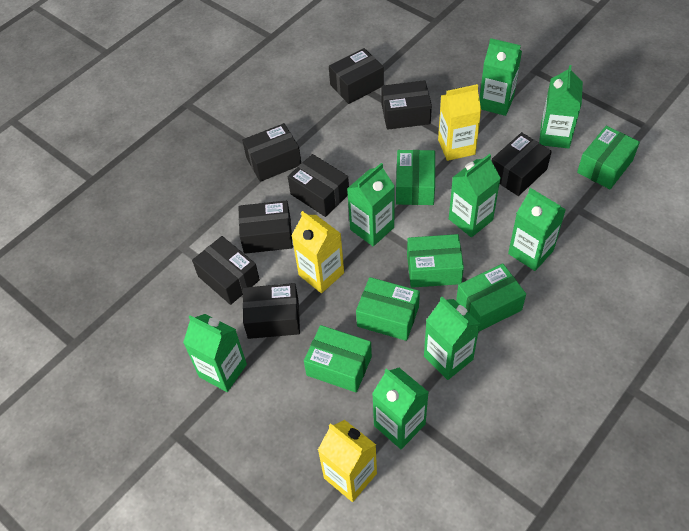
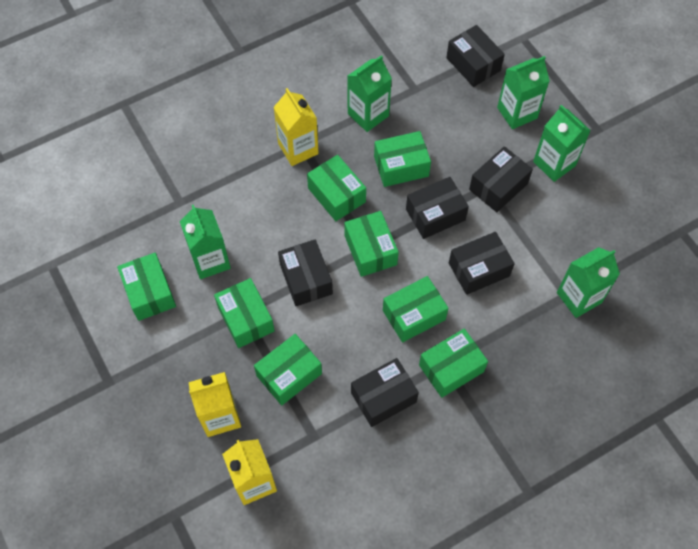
black box: 8 -> 6
green box: 6 -> 8
green carton: 8 -> 5

